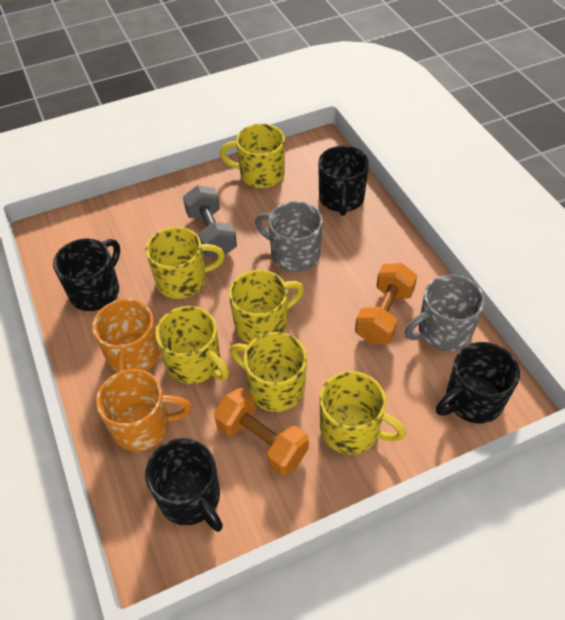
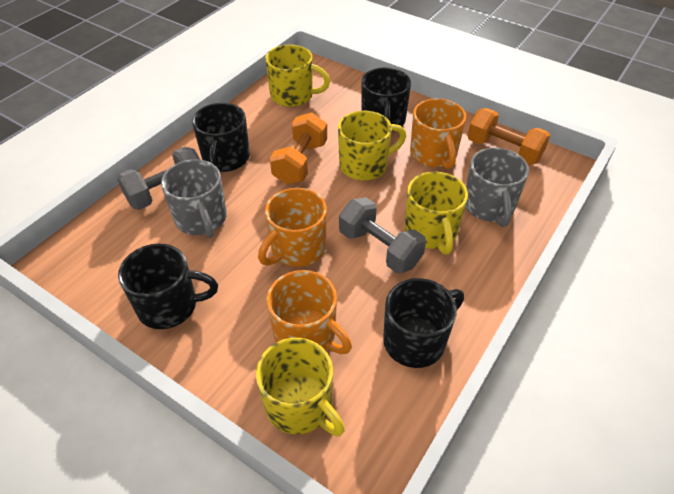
grey dumbbell: 1 -> 2
orange mug: 2 -> 3
yellow mug: 6 -> 4

